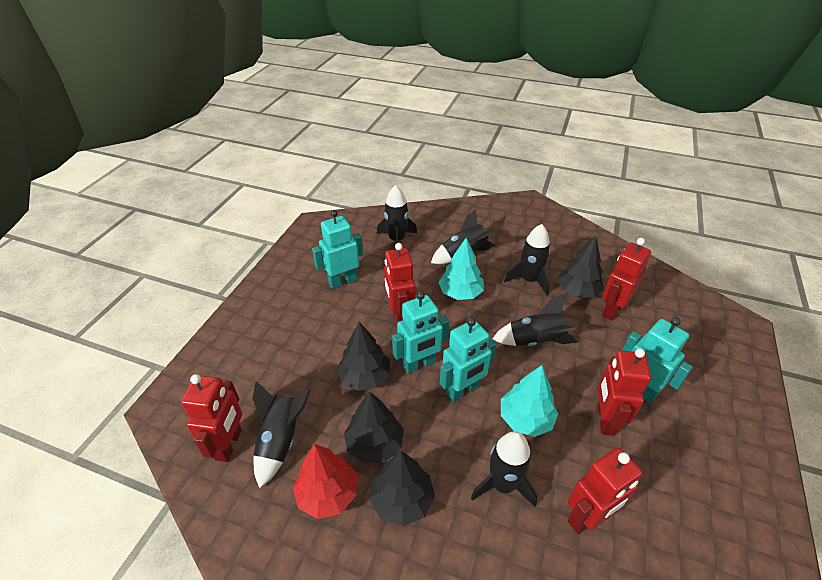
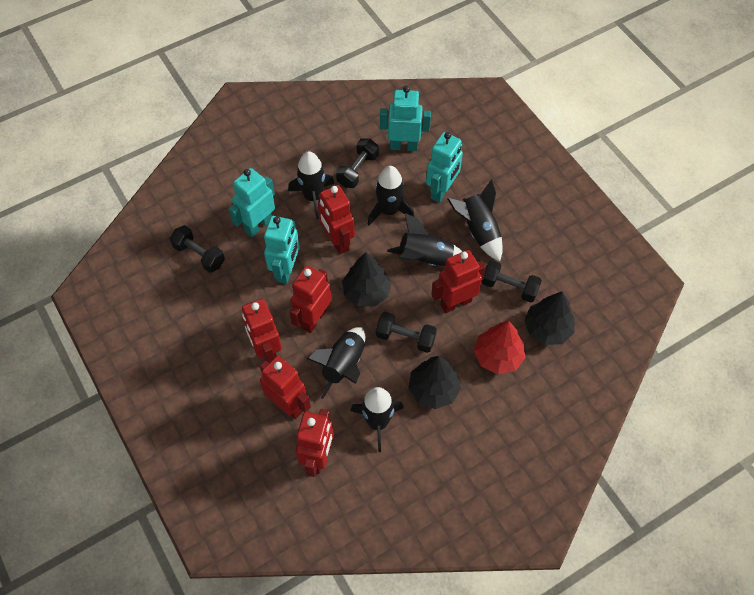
black dumbbell: 0 -> 4
black tree: 4 -> 3
red robot: 5 -> 6
turquoise tree: 2 -> 0

